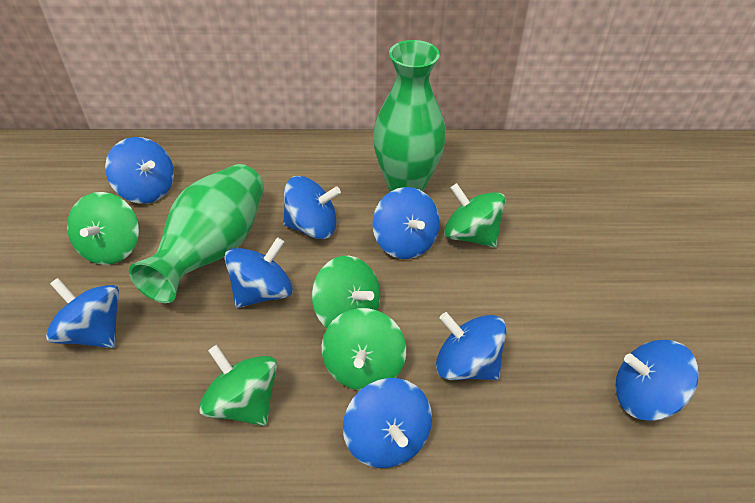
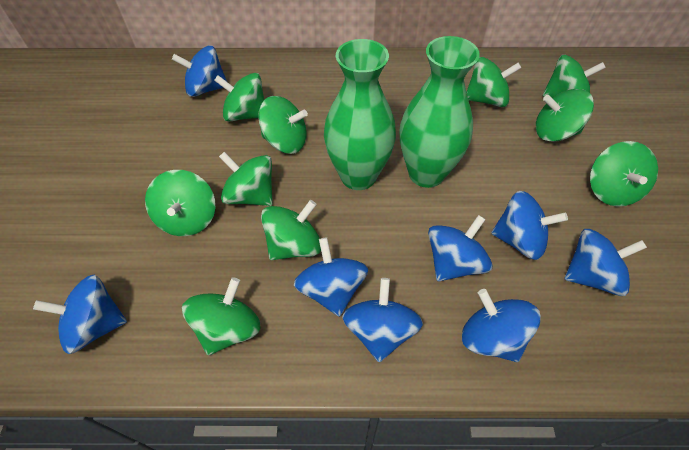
green spinning top: 5 -> 10

